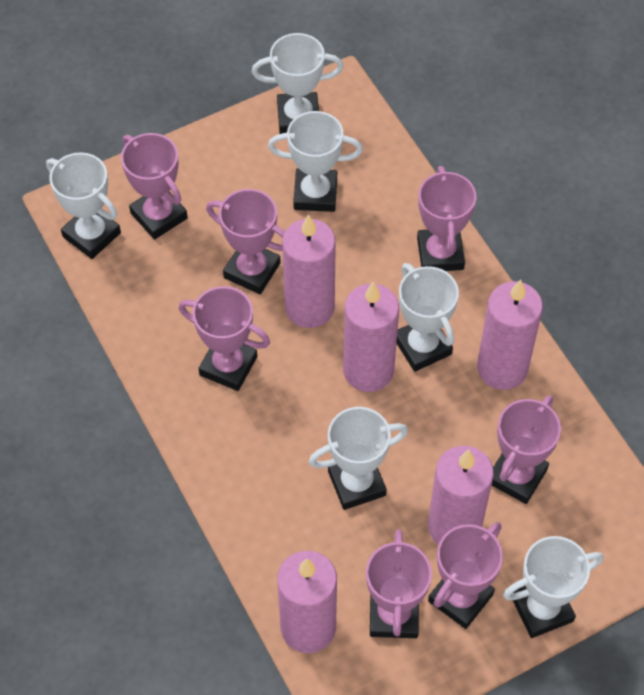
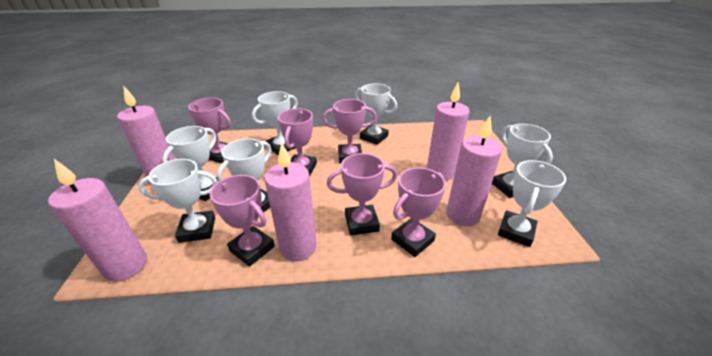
pink trophy: 7 -> 6
white trophy: 6 -> 7

